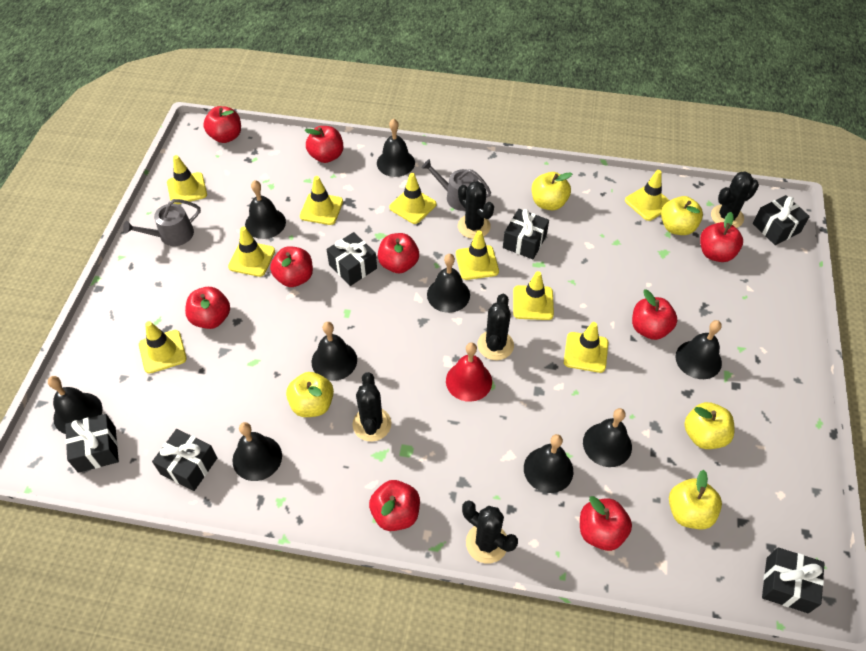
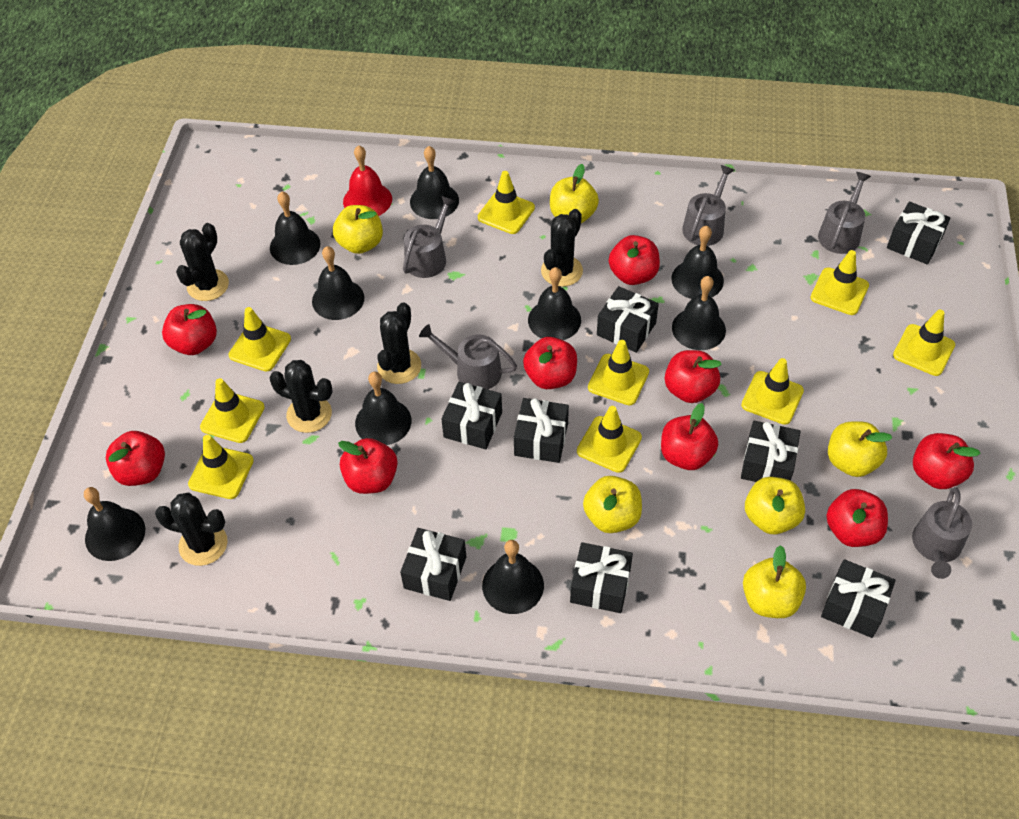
black gift: 6 -> 8
grey watering can: 2 -> 5
yellow apple: 5 -> 6

